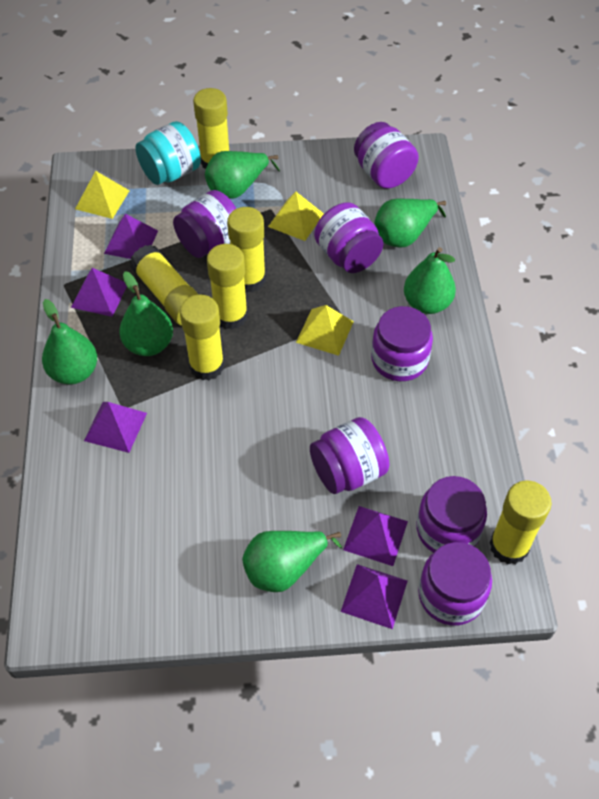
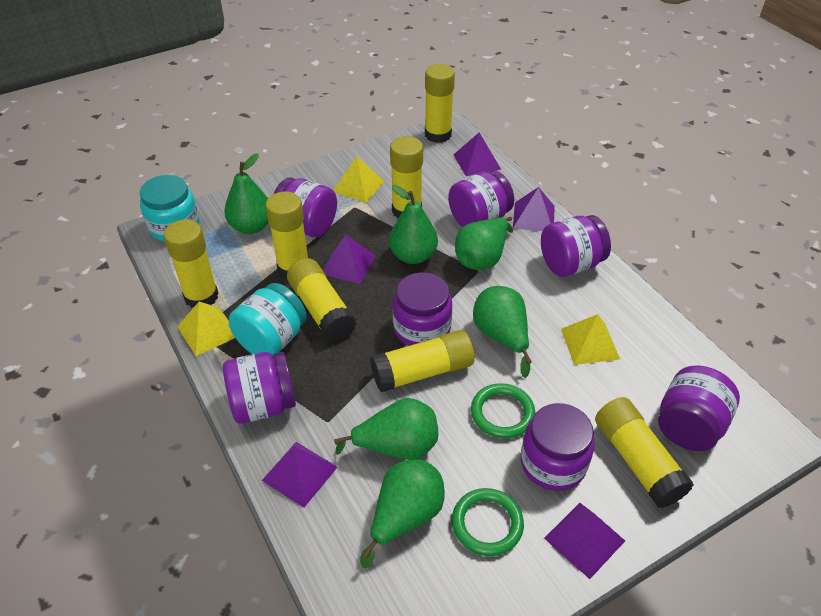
green ring: 0 -> 2
turquoise jar: 1 -> 2
yellow glue stick: 6 -> 7

